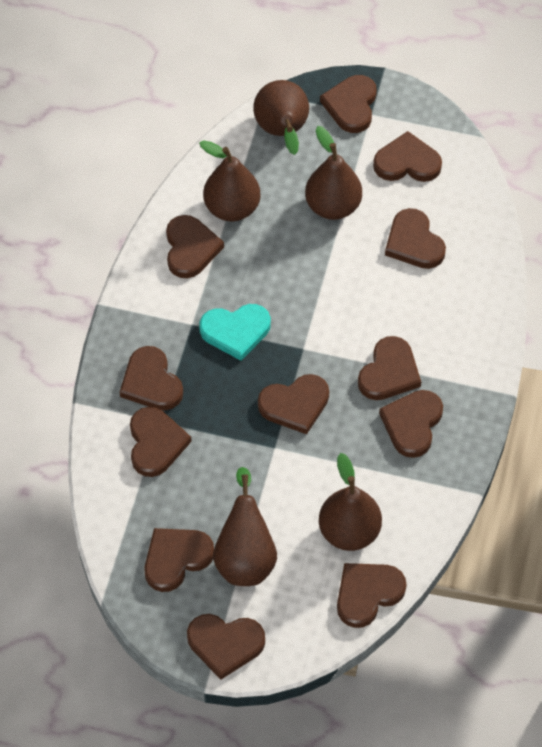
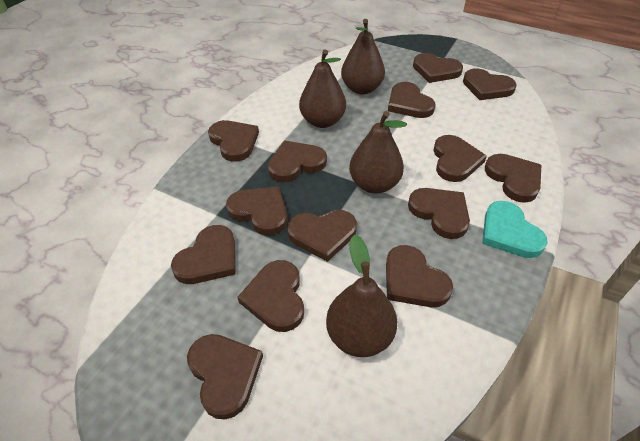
brown heart: 12 -> 14
brown pear: 5 -> 4

